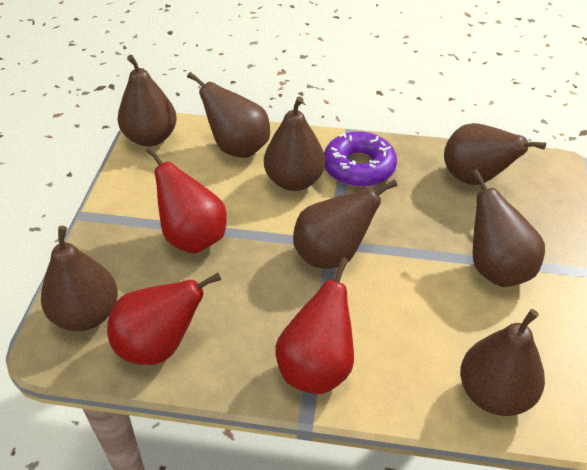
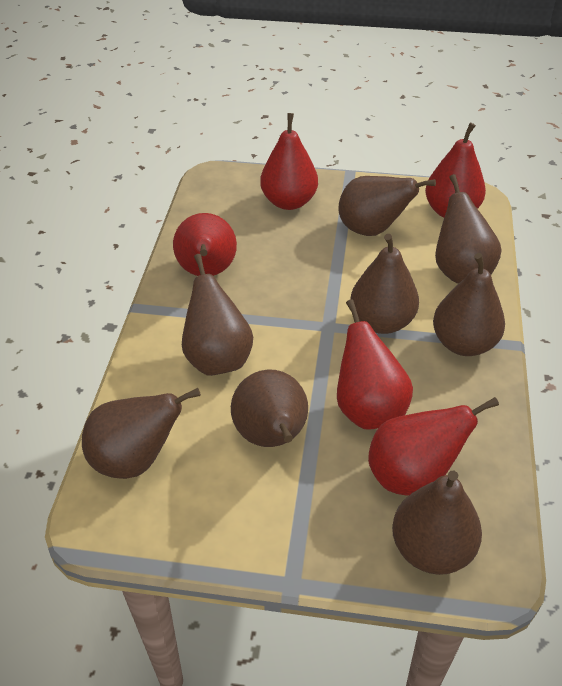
purple donut: 1 -> 0
red pear: 3 -> 5

